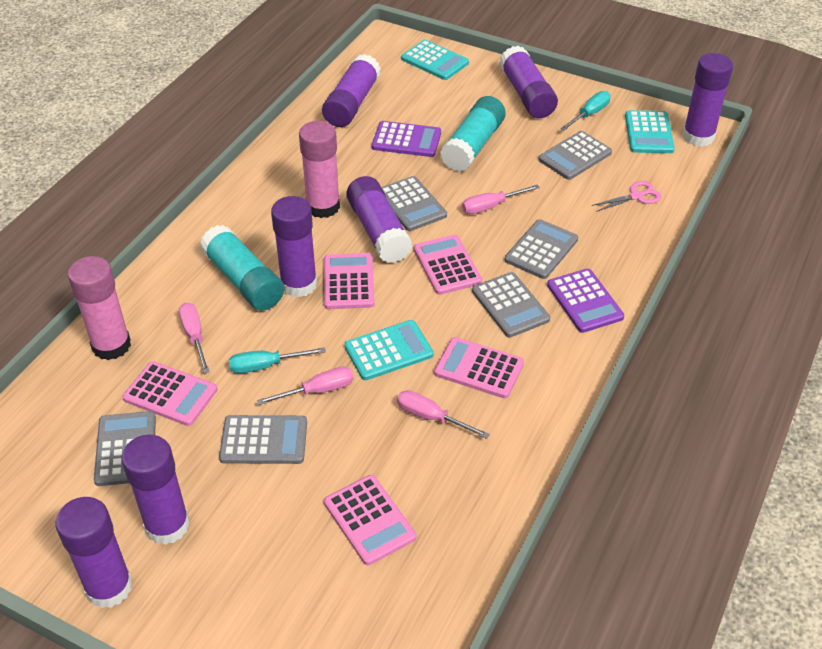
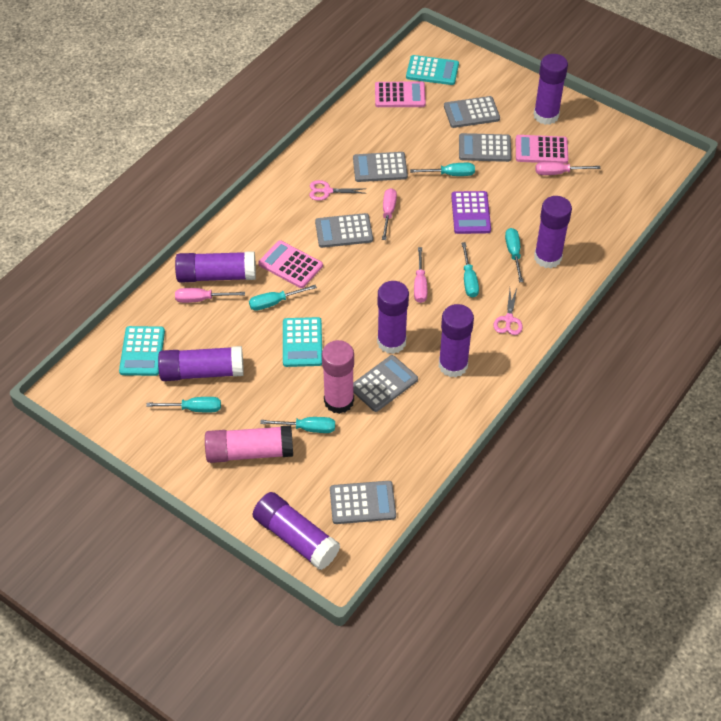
pink calculator: 5 -> 3
pink scissors: 1 -> 2
purple calculator: 2 -> 1
turquoise glue stick: 2 -> 0
turquoise screwdriver: 2 -> 6

